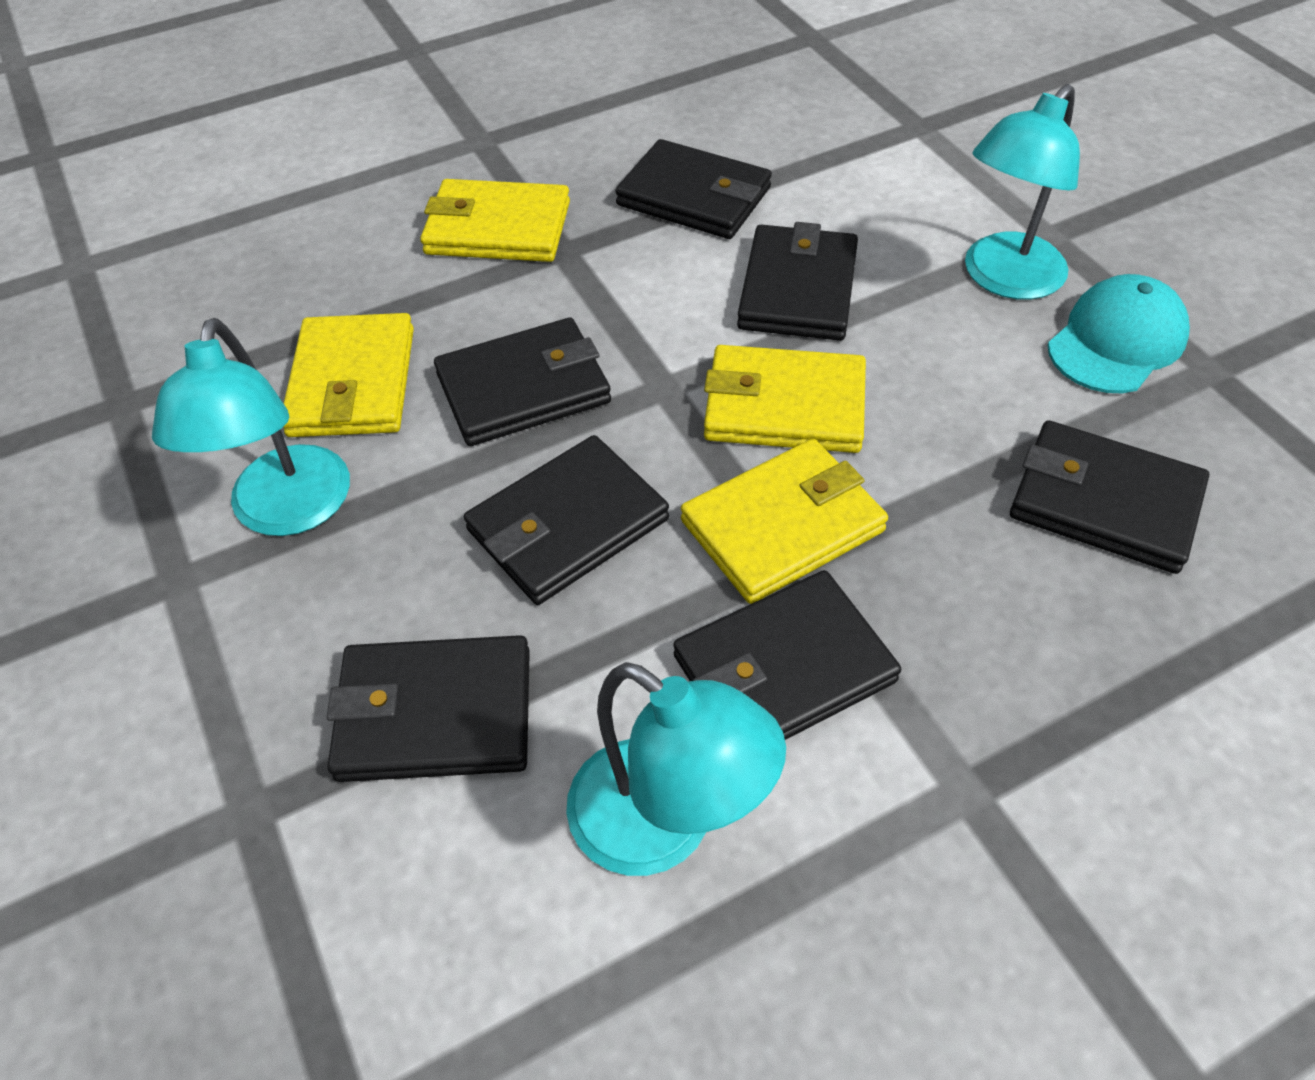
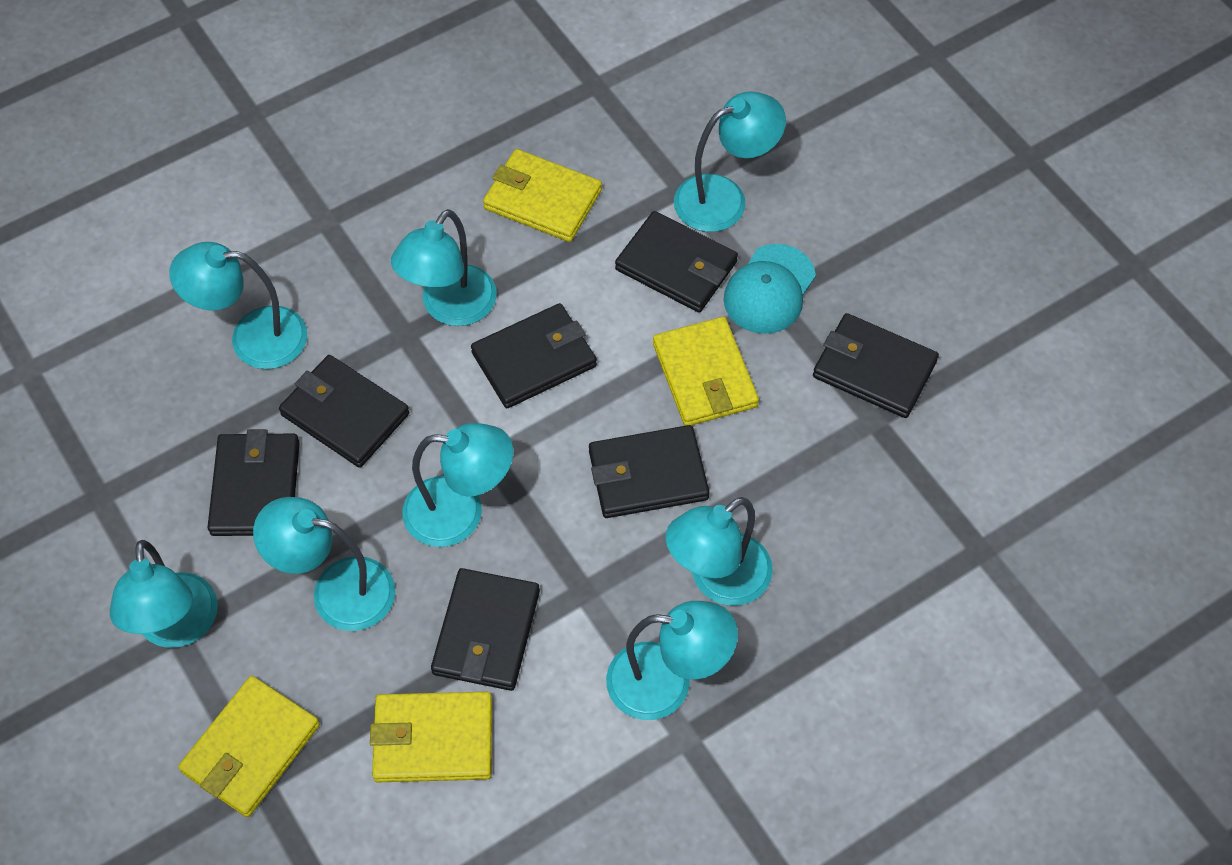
turquoise lamp: 3 -> 8

